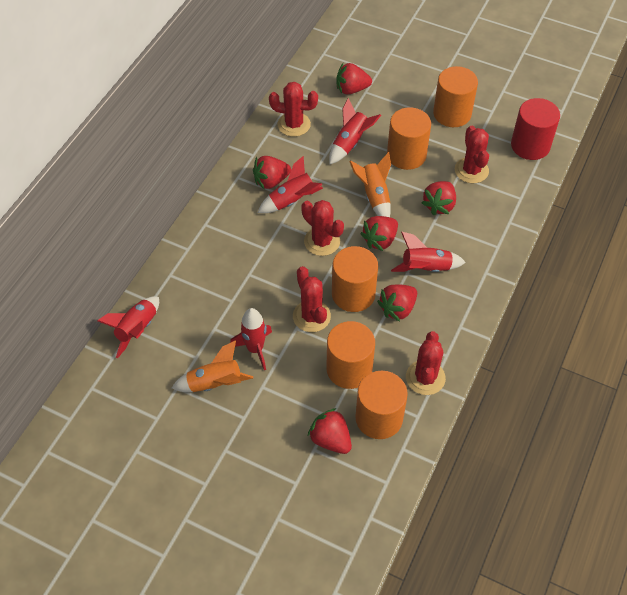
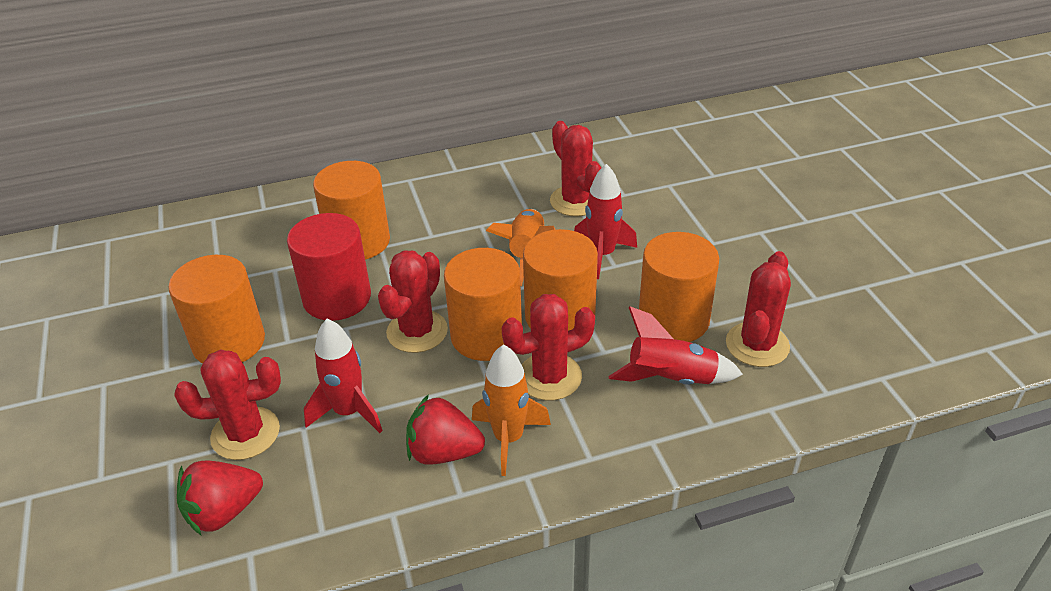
red rocket: 5 -> 3
red strawberry: 6 -> 2

